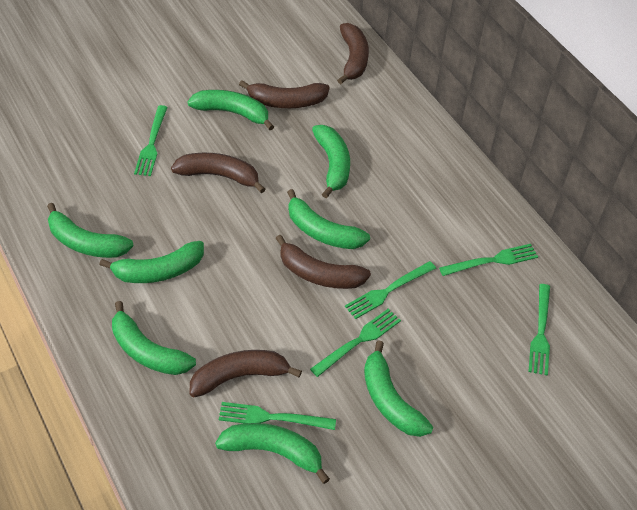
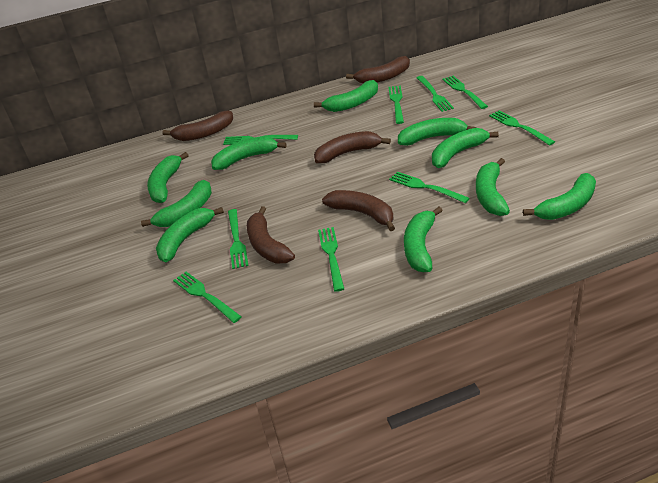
green banana: 8 -> 10
green fork: 6 -> 9

